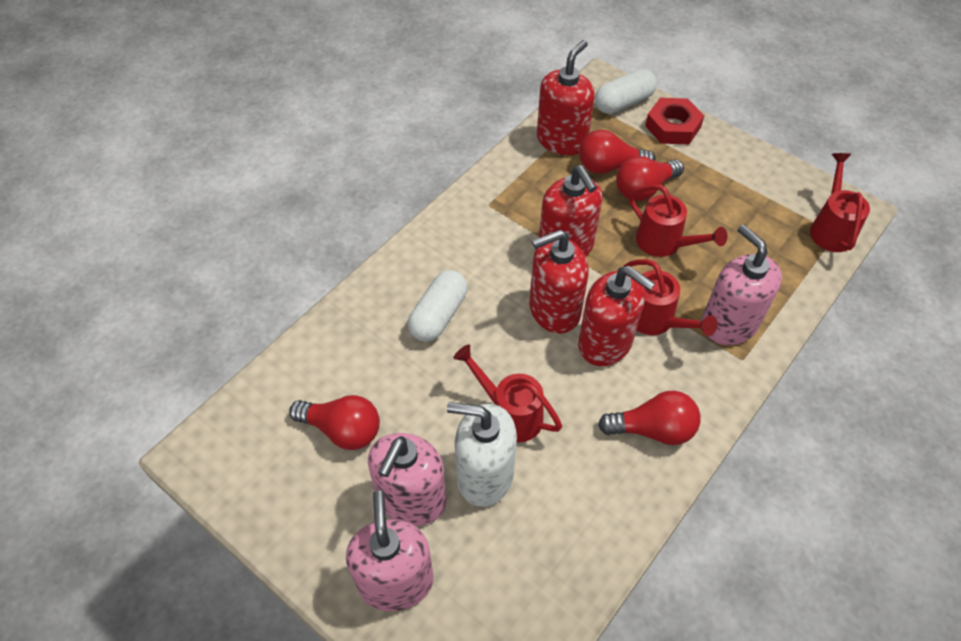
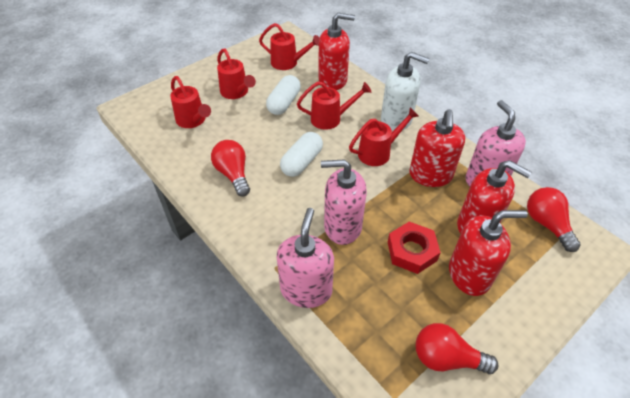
red light bulb: 4 -> 3
red watering can: 4 -> 5

